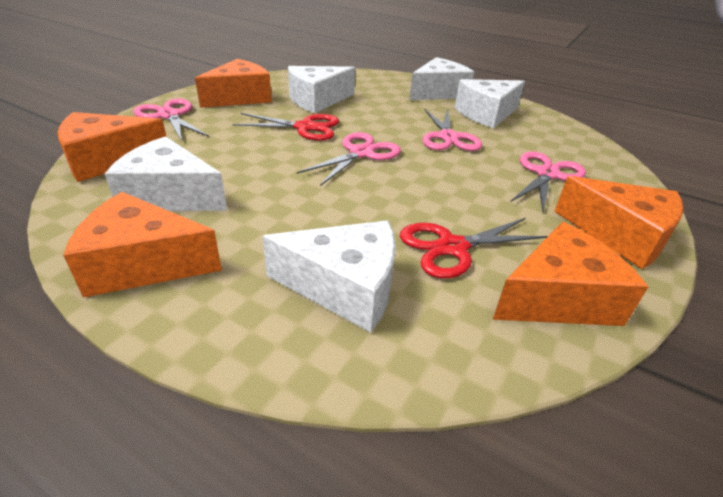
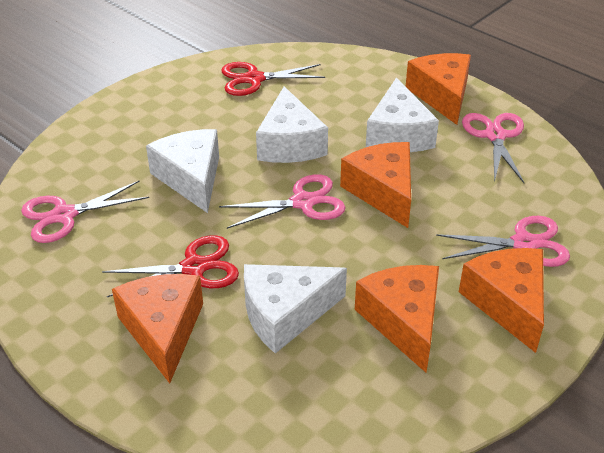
white cheese: 5 -> 4

